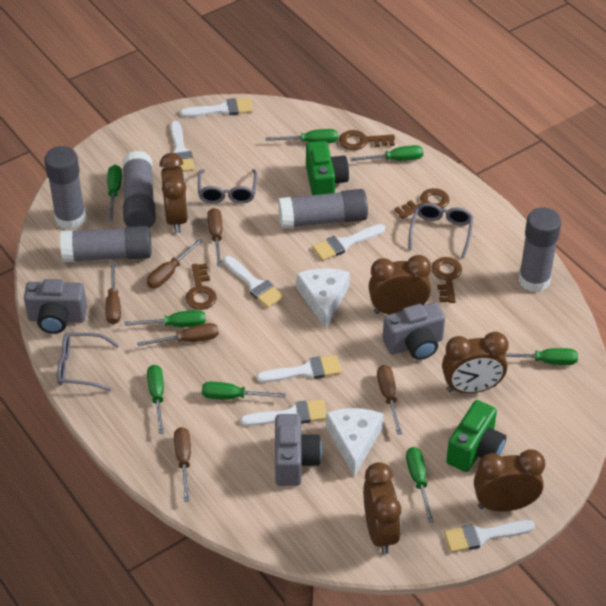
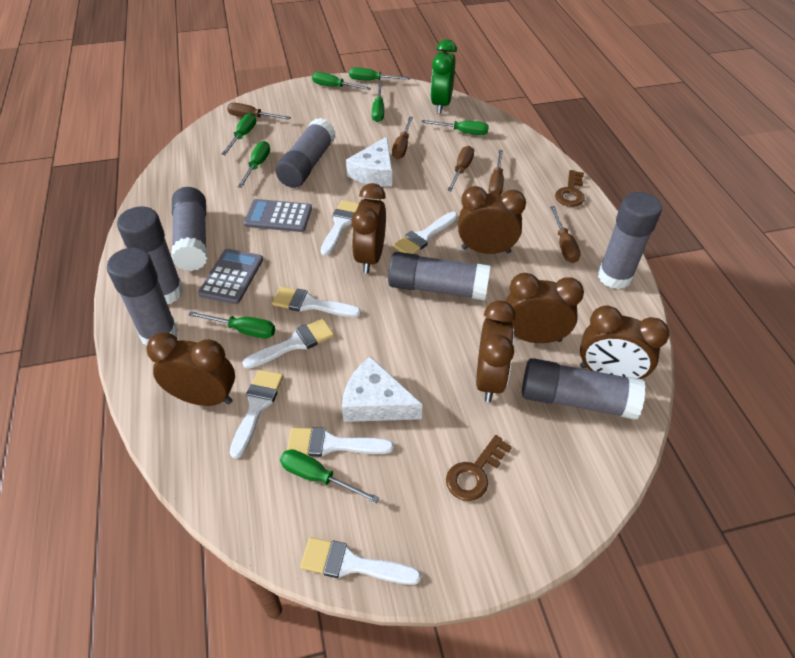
brown clock: 5 -> 6
brown key: 4 -> 2
brown screwdriver: 6 -> 5
green camera: 2 -> 0
green clock: 0 -> 1
grey calculator: 0 -> 2
grey camera: 3 -> 0
grey glasses: 3 -> 0
grey glue stick: 5 -> 7

